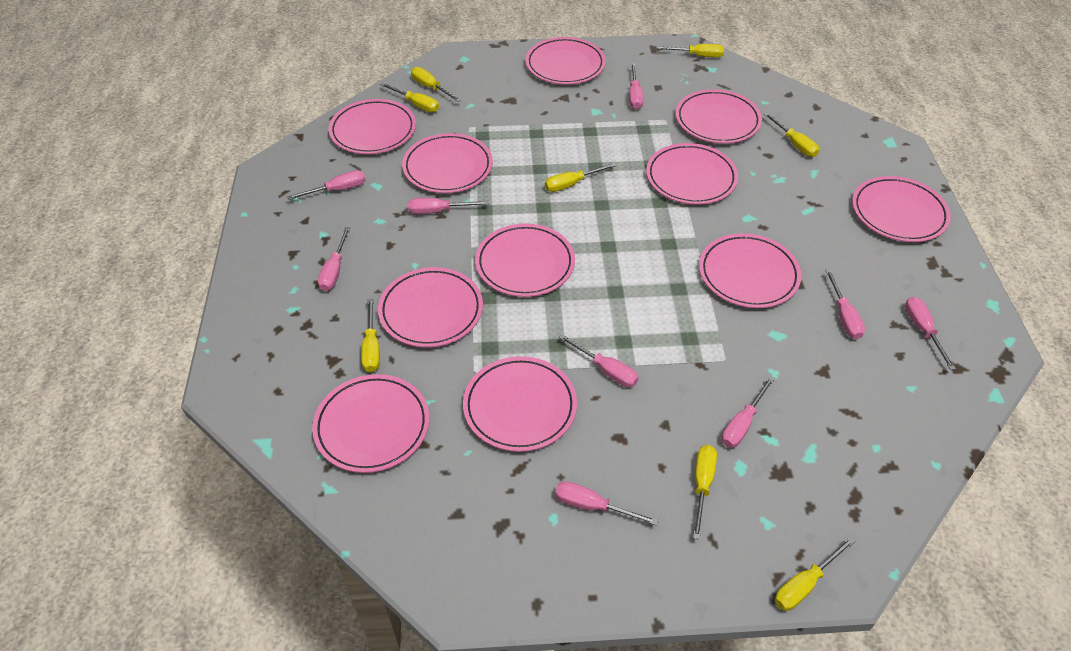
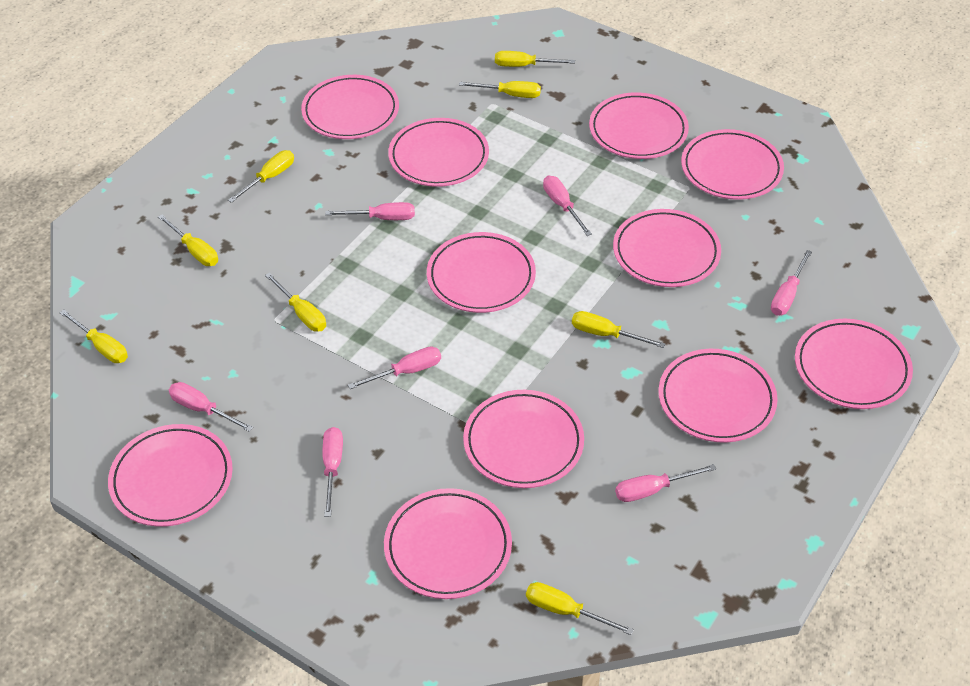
pink screwdriver: 9 -> 7

